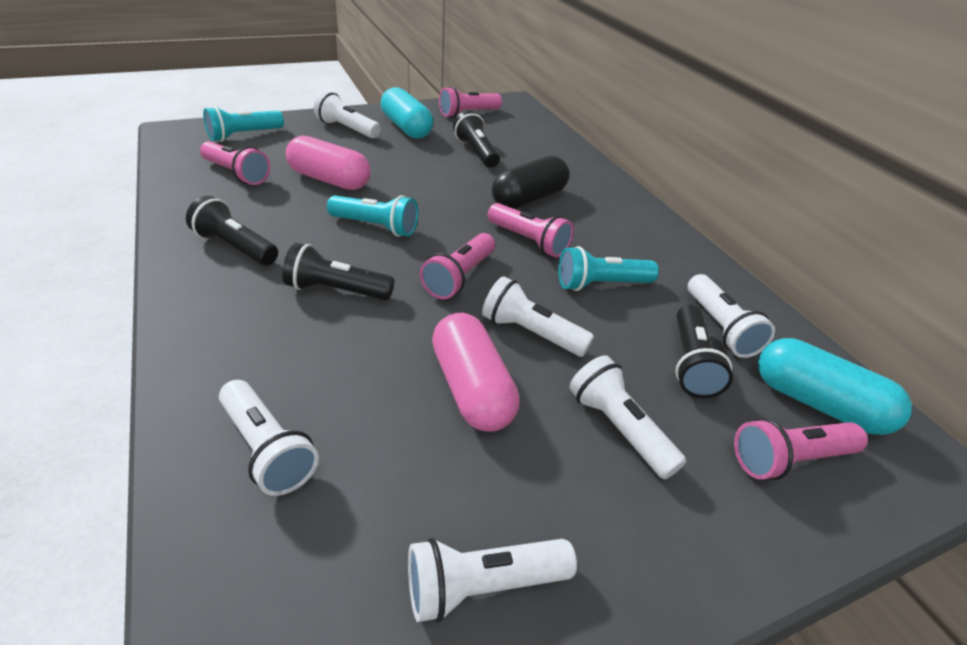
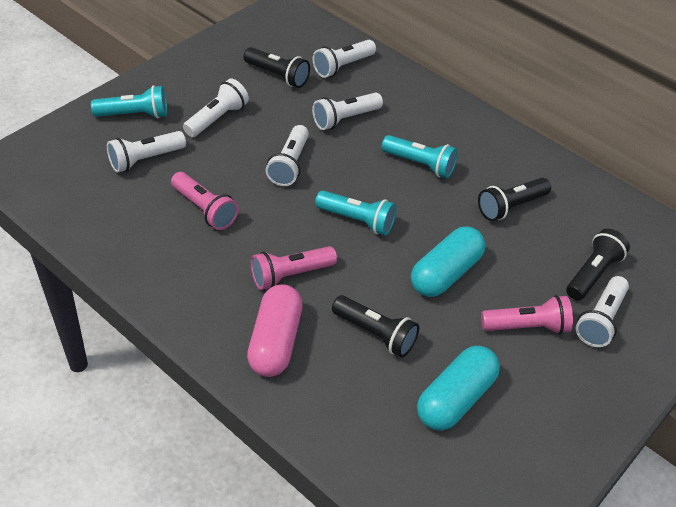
black capsule: 1 -> 0
pink capsule: 2 -> 1
pink flashlight: 5 -> 3

